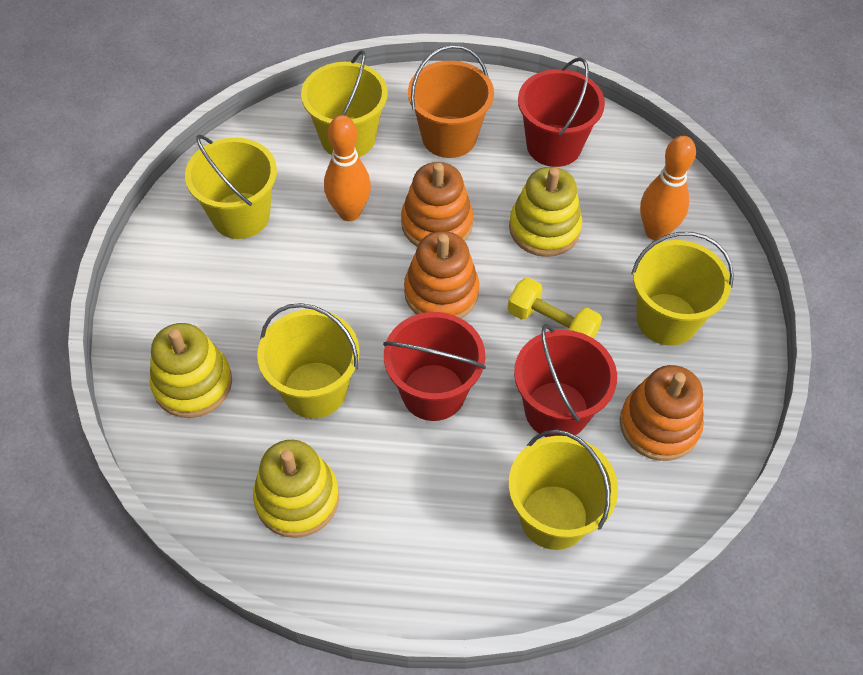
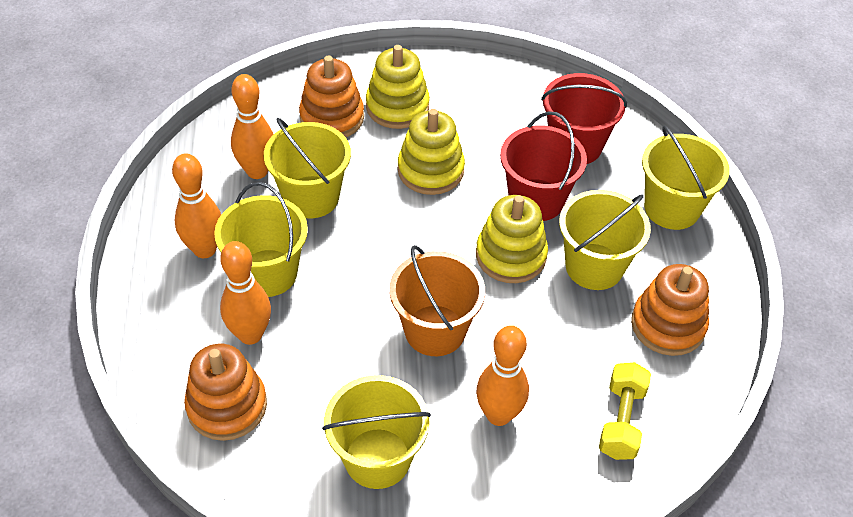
orange bowling pin: 2 -> 4
red bucket: 3 -> 2

